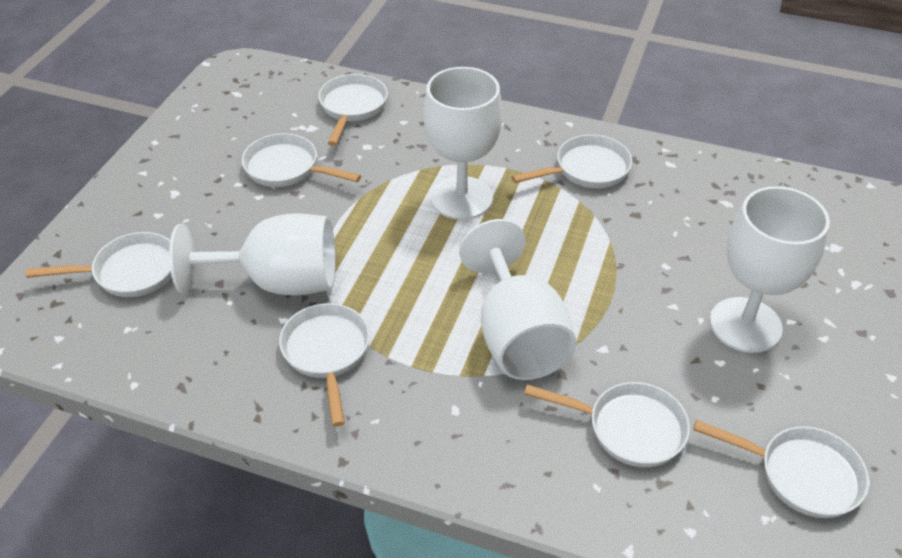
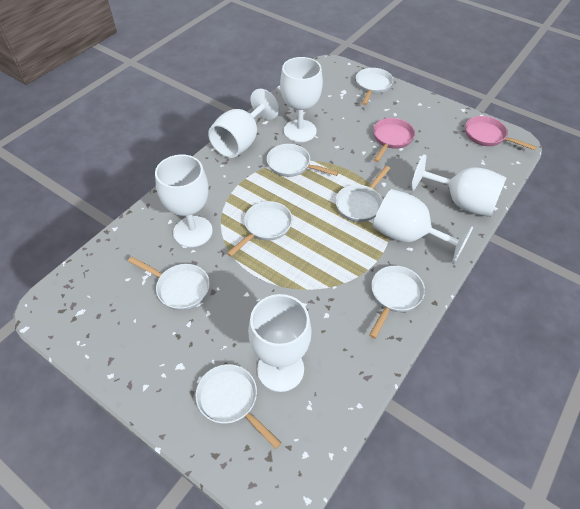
pink pan: 0 -> 2
white goblet: 4 -> 6

